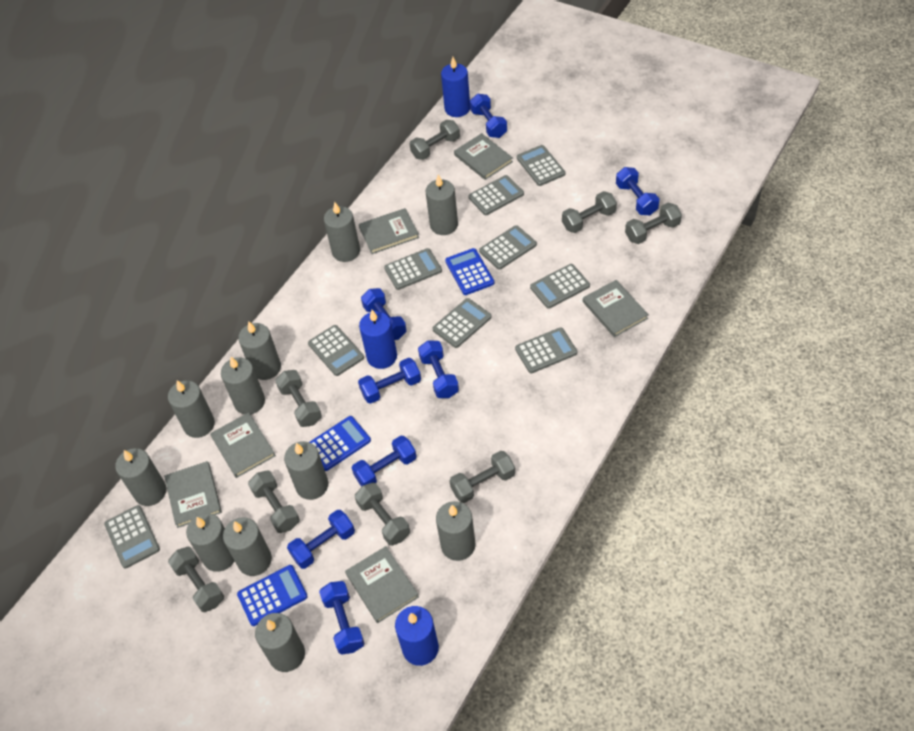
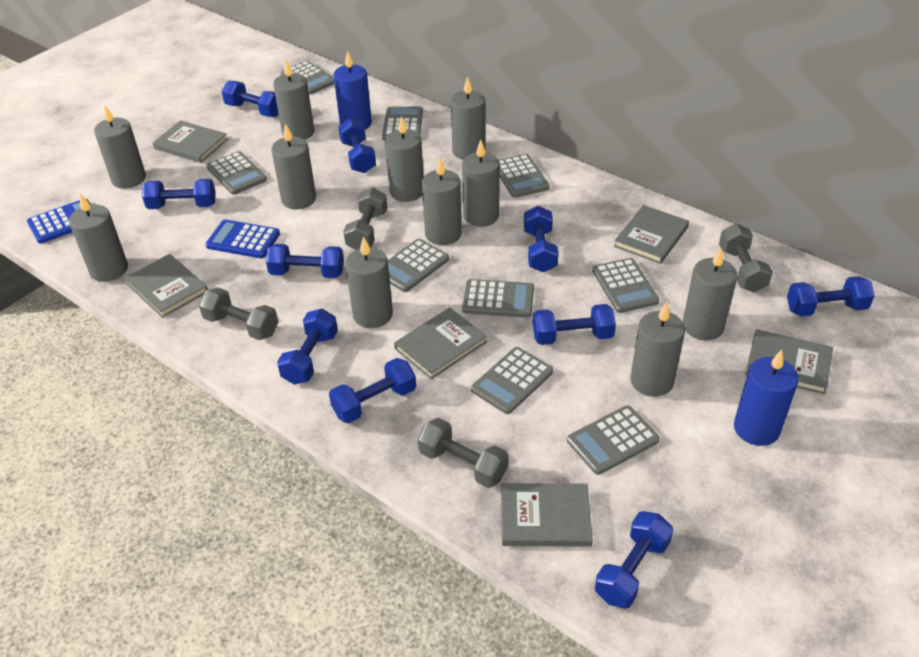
blue calculator: 3 -> 2
blue candle: 3 -> 2
blue dumbbell: 8 -> 10
grey dumbbell: 8 -> 4

